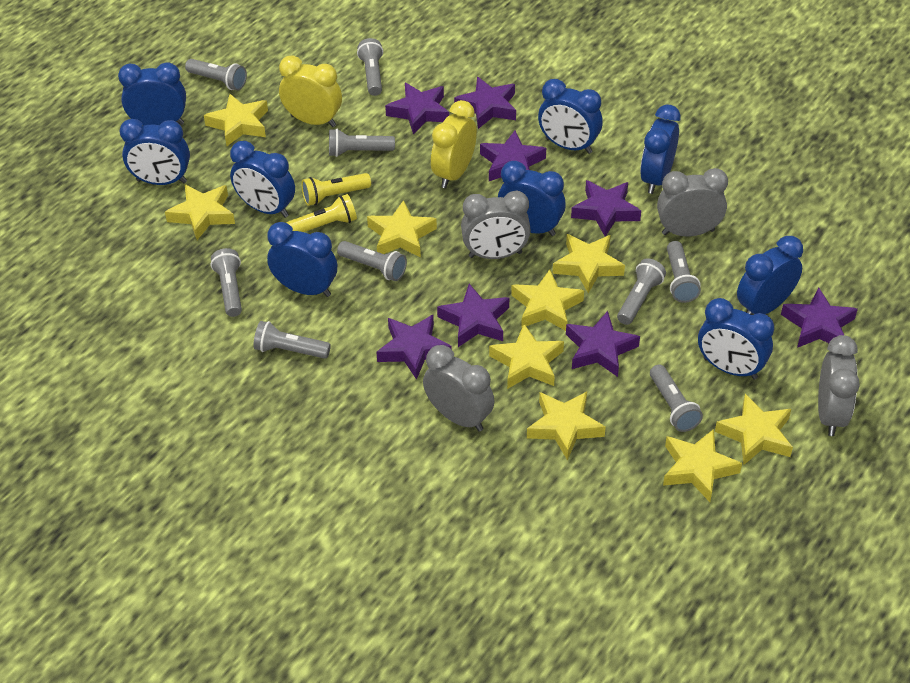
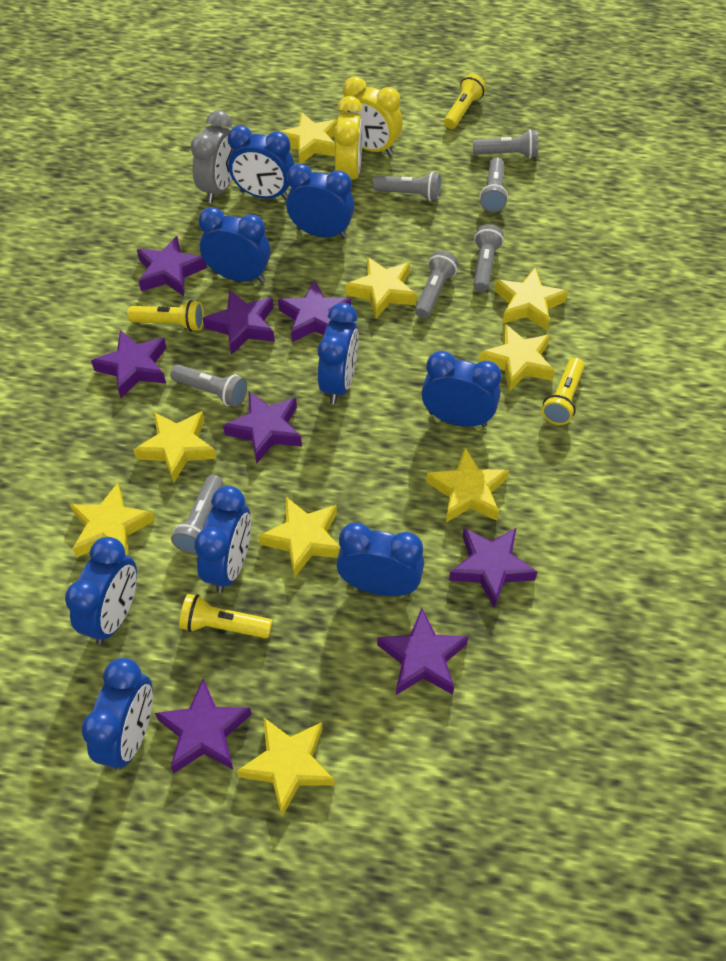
grey clock: 4 -> 1
grey flashlight: 9 -> 7
yellow flashlight: 2 -> 4

